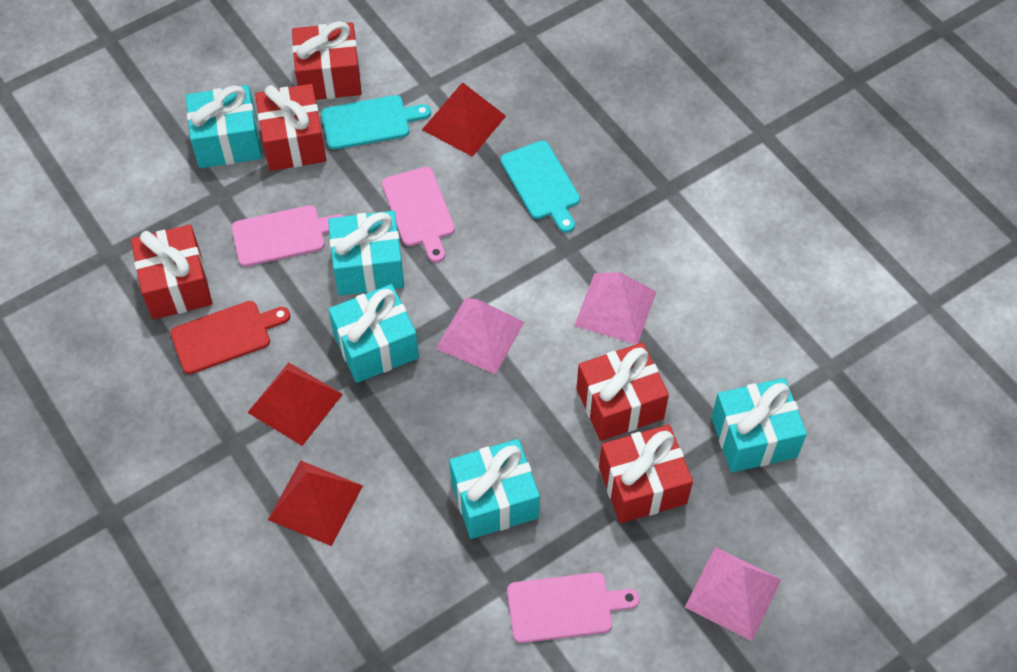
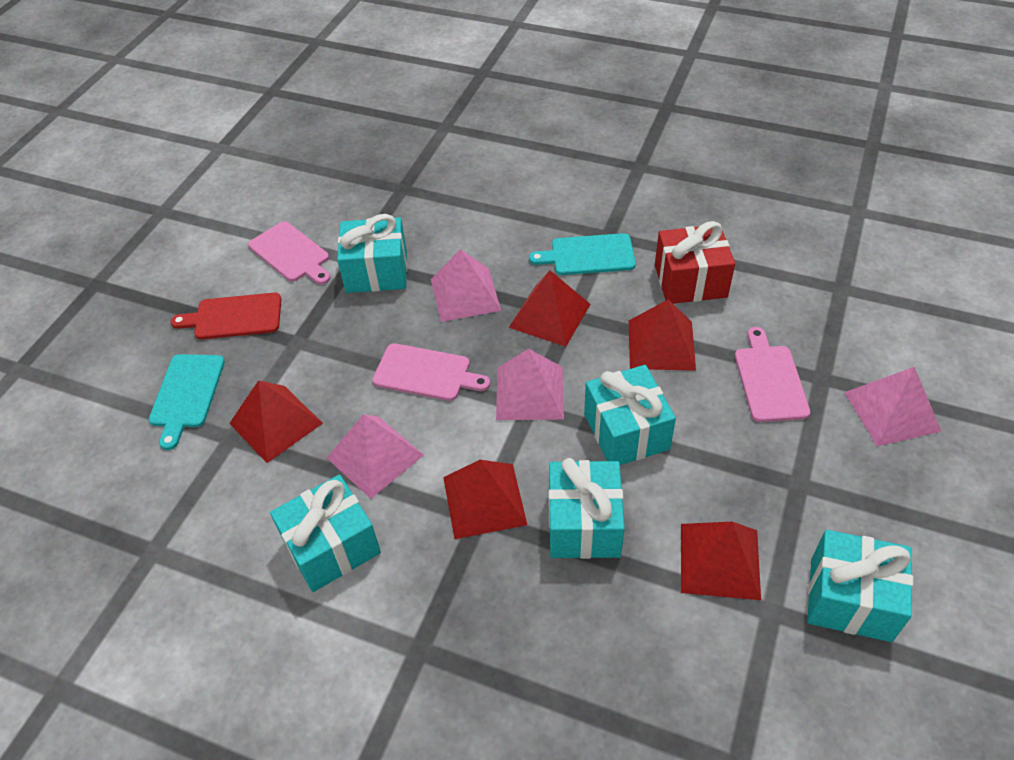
pink pyramid: 3 -> 4
red gift: 5 -> 1
red pyramid: 3 -> 5

